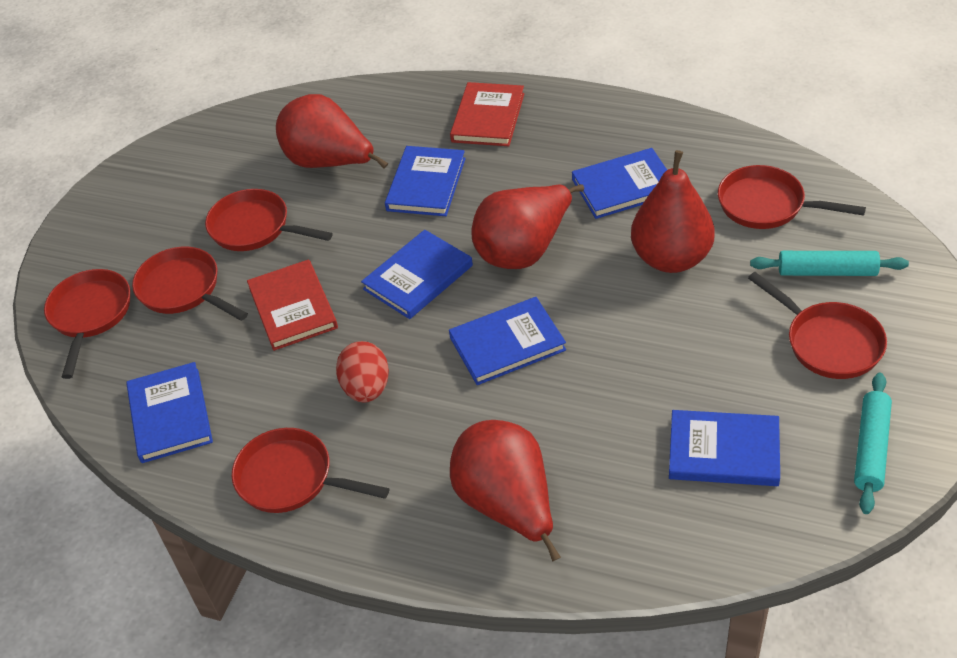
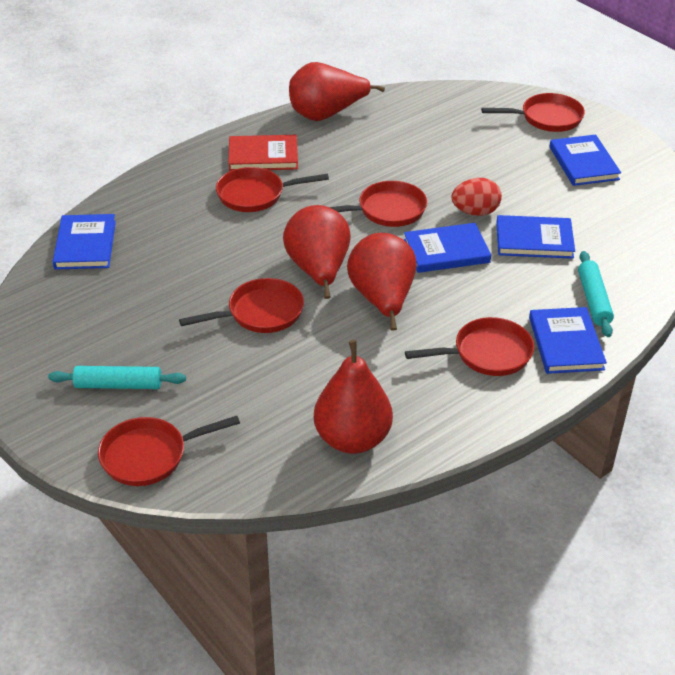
blue book: 6 -> 5
red book: 2 -> 1

